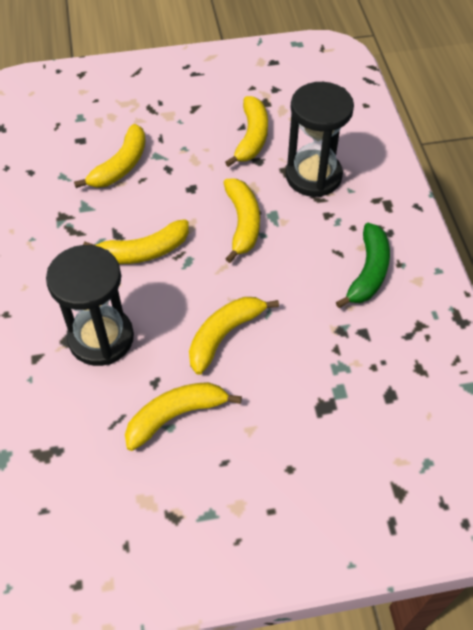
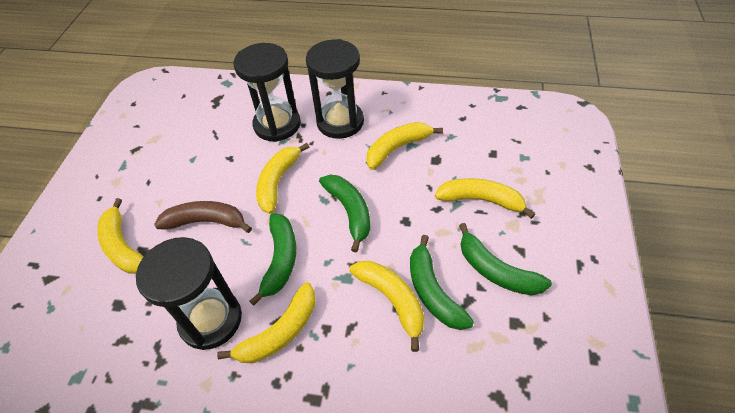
black hourglass: 2 -> 3
brown banana: 0 -> 1
green banana: 1 -> 4

